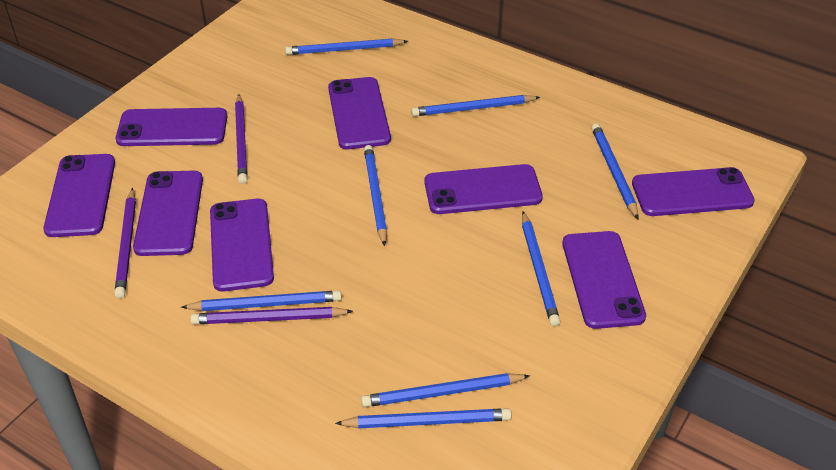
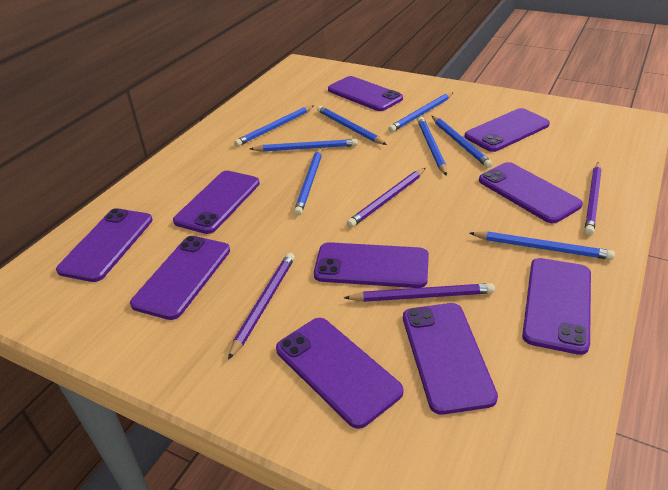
purple pencil: 3 -> 4
purple phone: 8 -> 10

